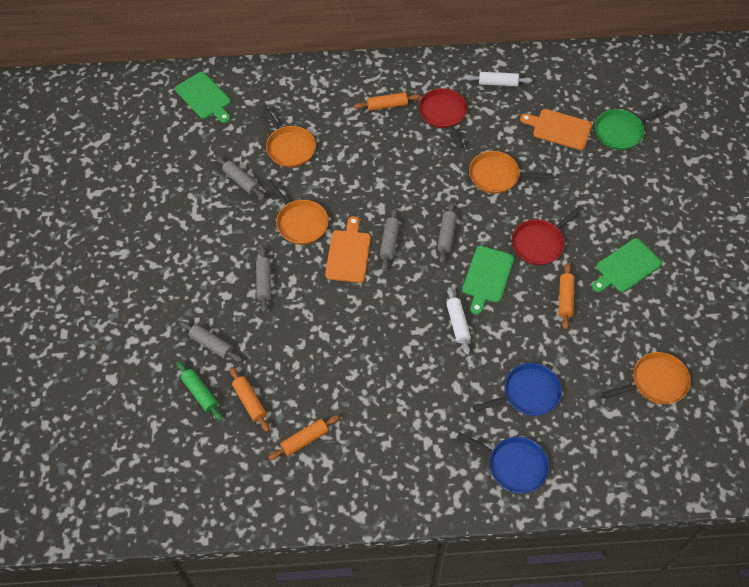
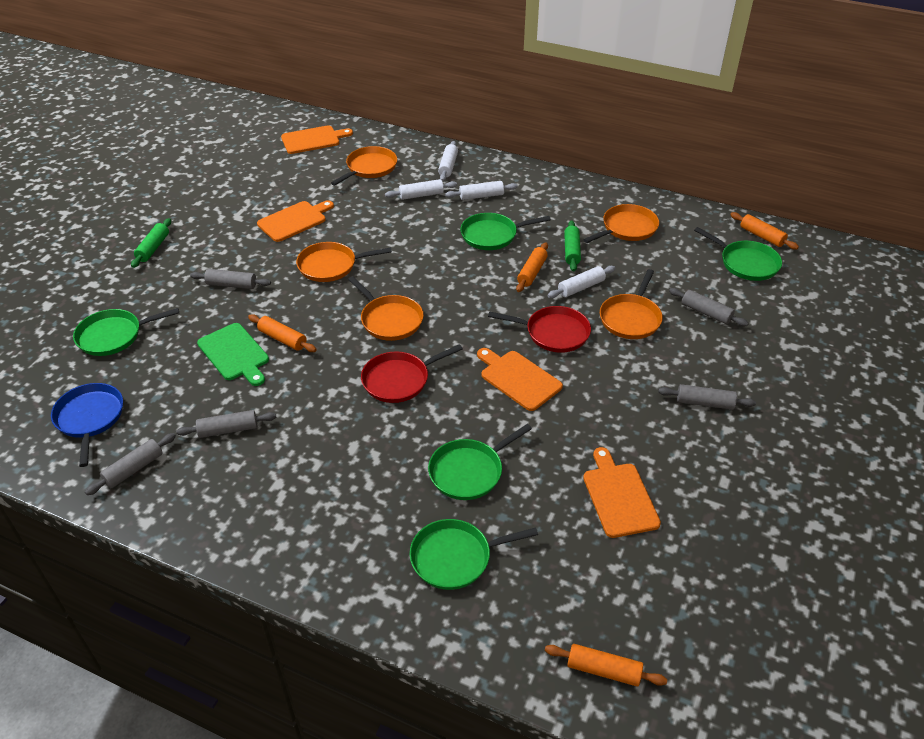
blue pan: 2 -> 1
green cutting board: 3 -> 1
green pan: 1 -> 5
green rolling pin: 1 -> 2
orange cutting board: 2 -> 4
orange pan: 4 -> 5
white rolling pin: 2 -> 4

